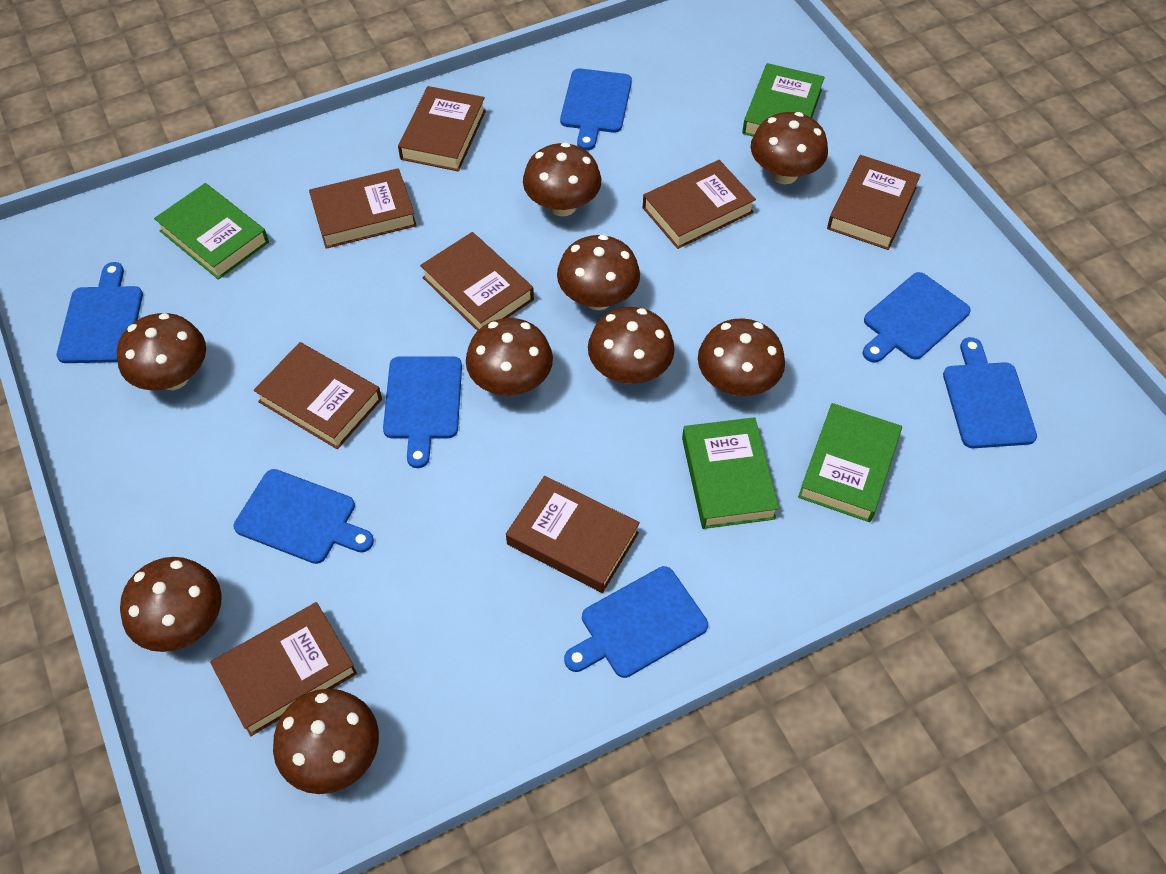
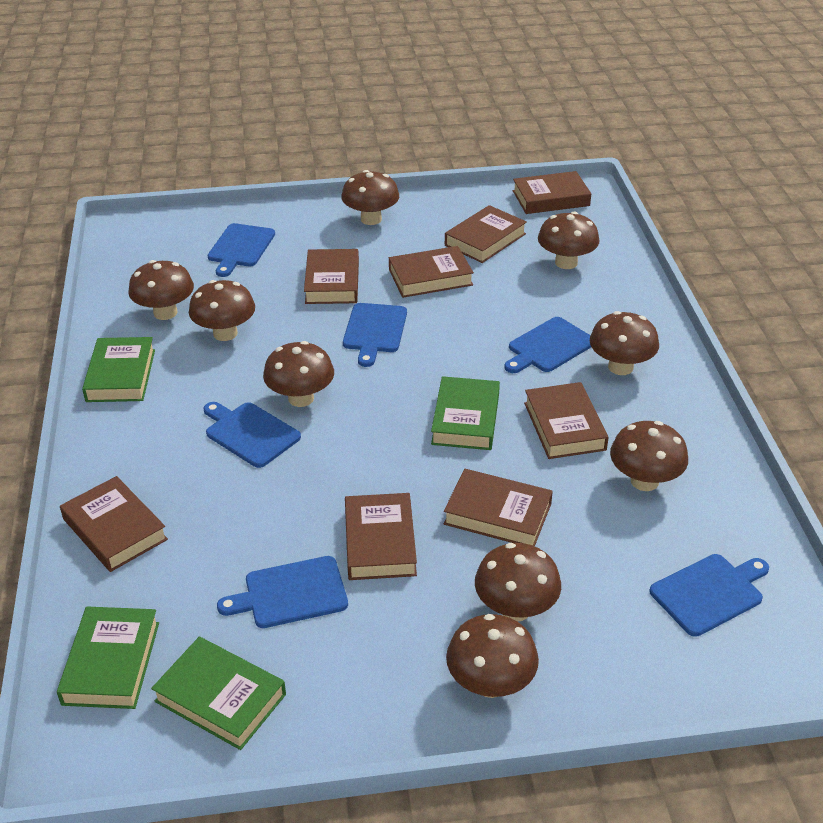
blue cutting board: 7 -> 6

